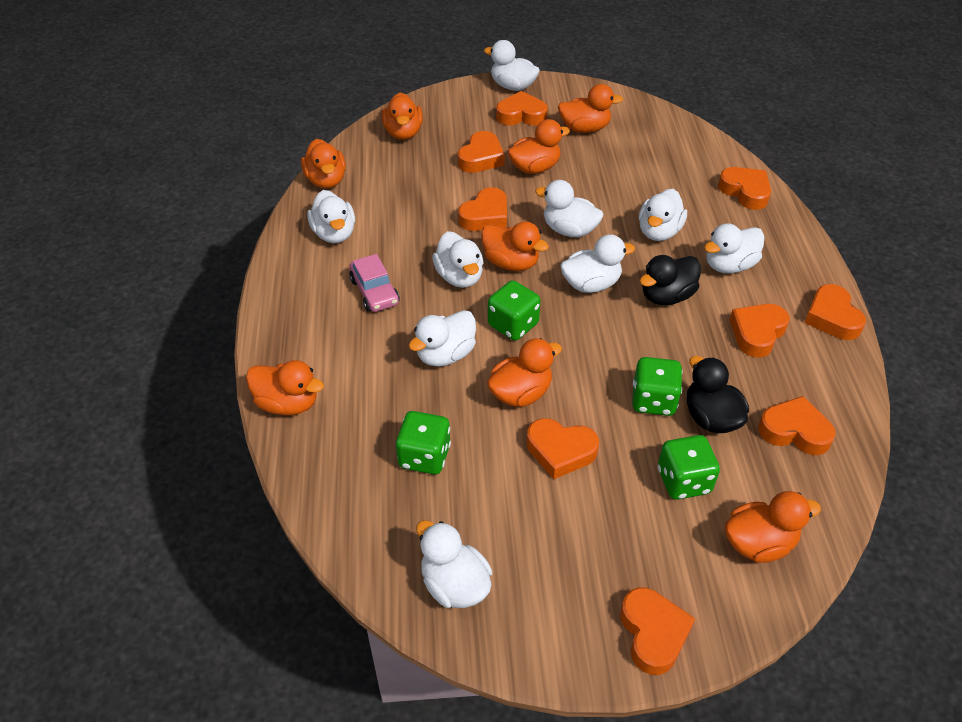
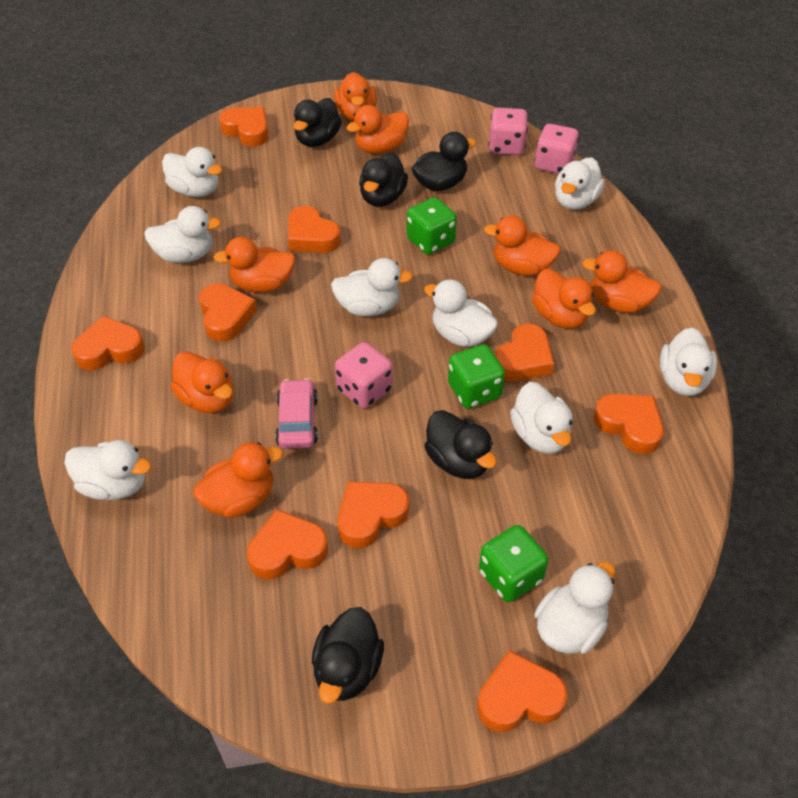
black duck: 2 -> 5
green dice: 4 -> 3
pink dice: 0 -> 3

